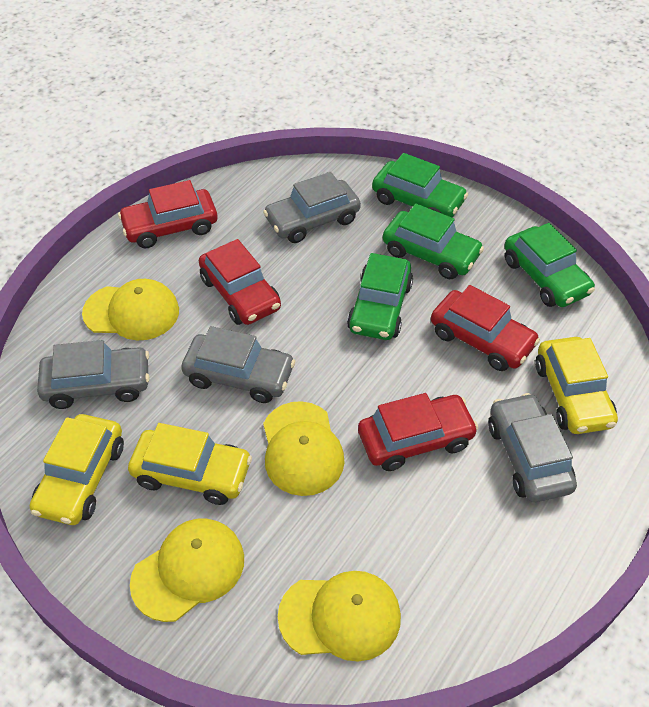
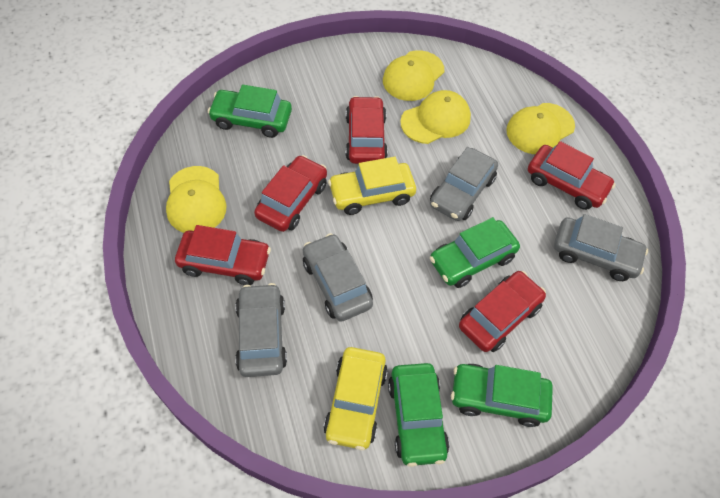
red car: 4 -> 5
yellow car: 3 -> 2

